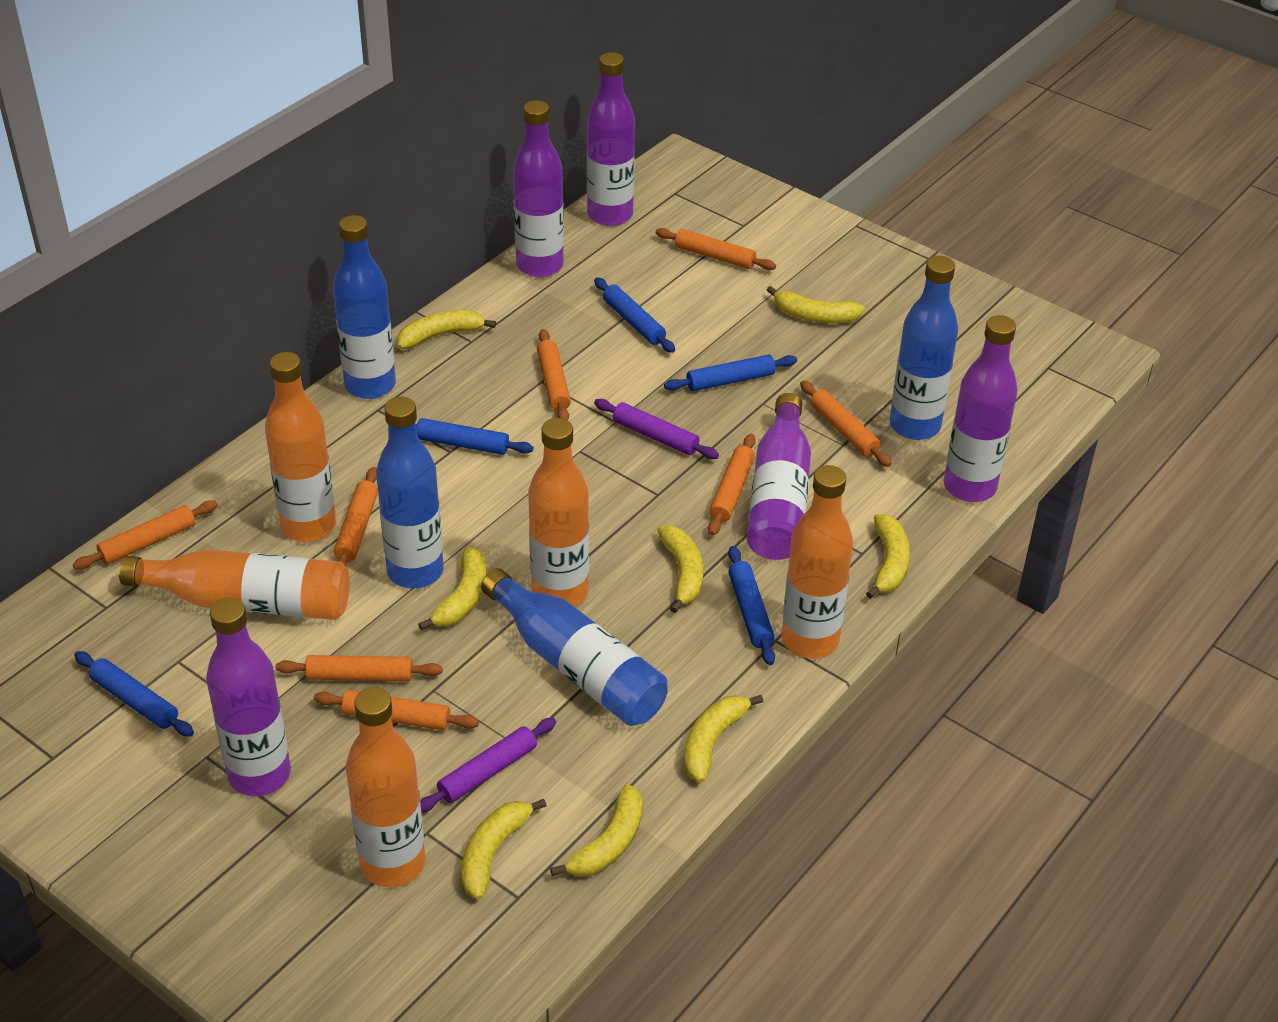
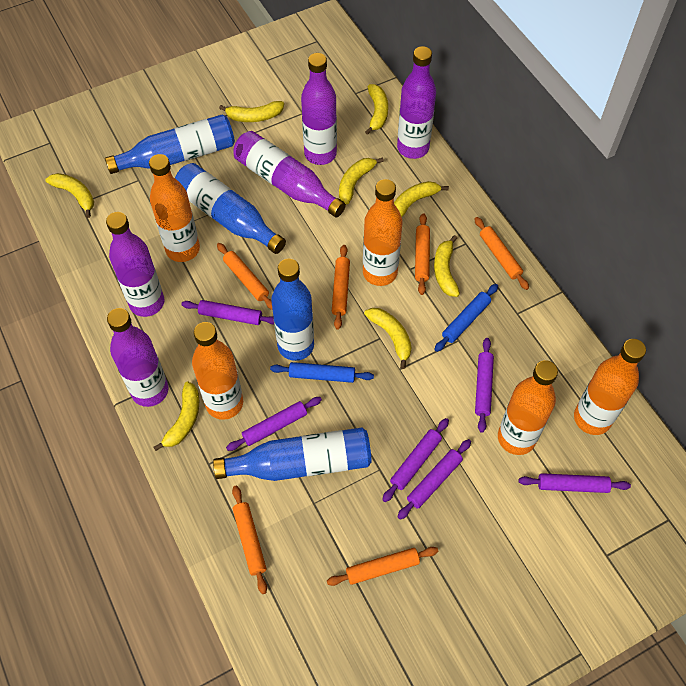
blue rolling pin: 5 -> 2
orange rolling pin: 8 -> 6
purple rolling pin: 2 -> 6

